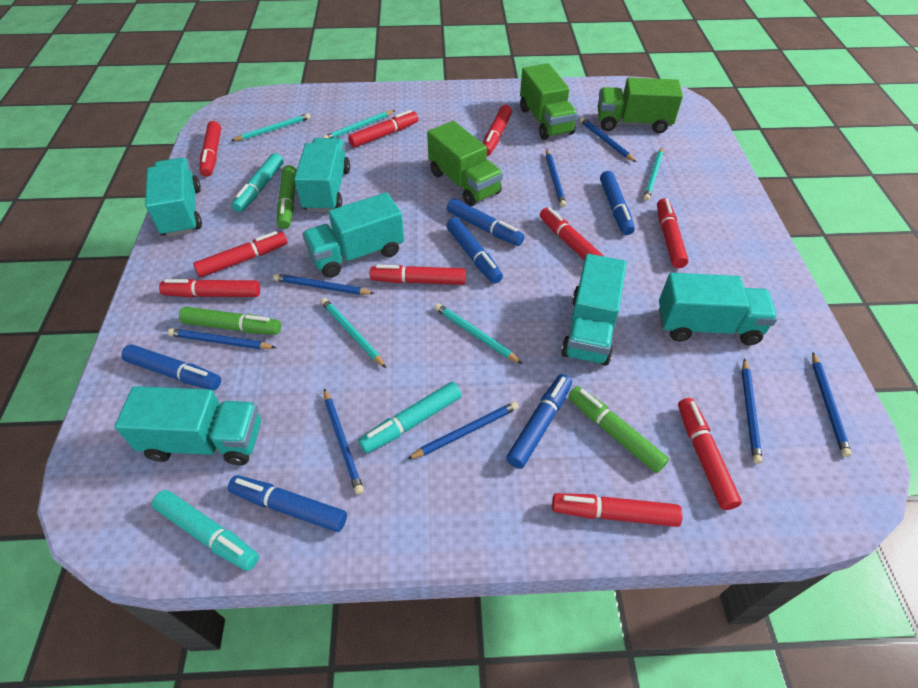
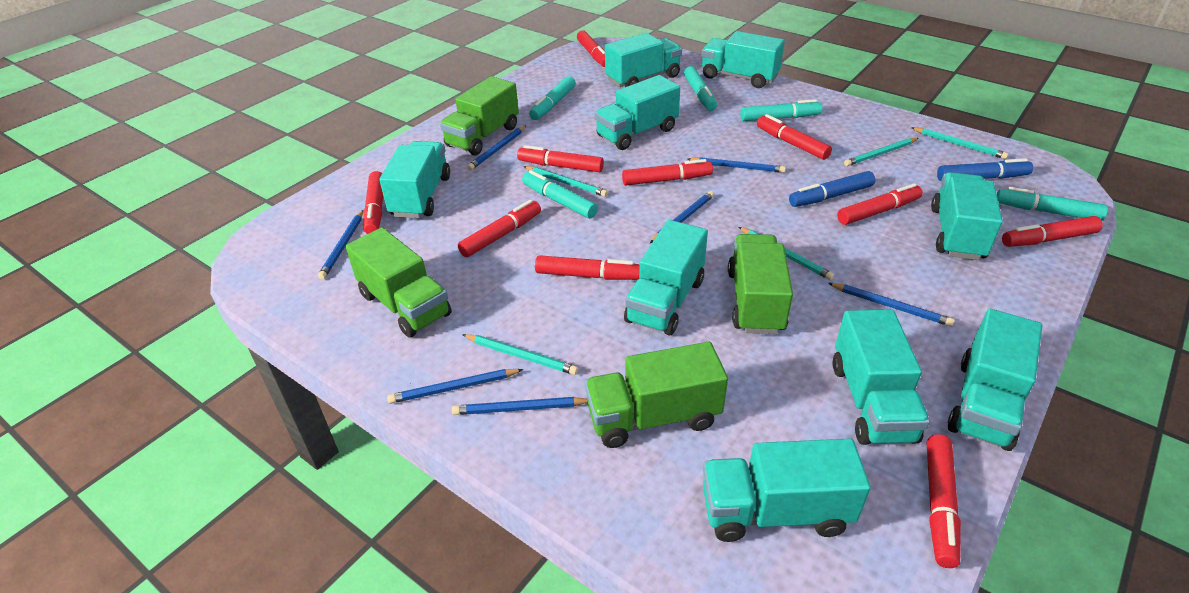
blue marker: 6 -> 2
blue pencil: 8 -> 7
green marker: 3 -> 0
green truck: 3 -> 4
turquoise marker: 3 -> 5
turquoise truck: 6 -> 9

